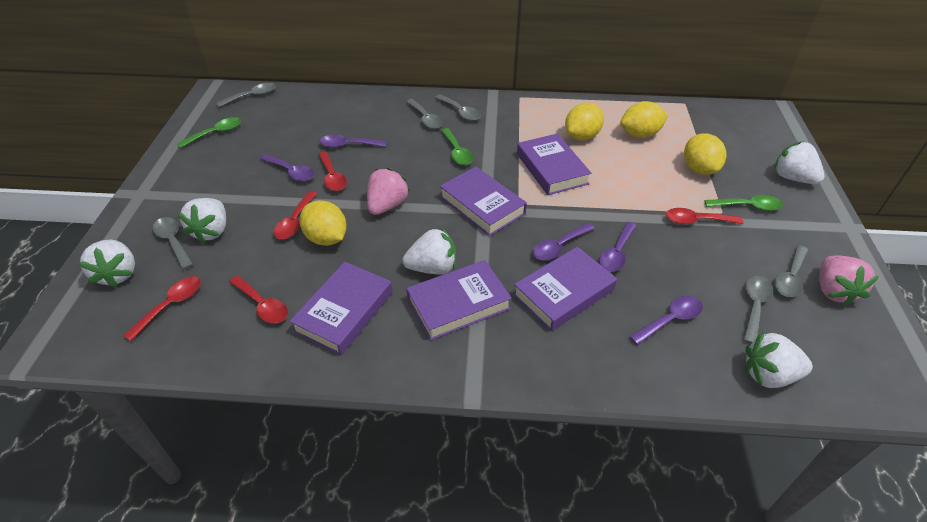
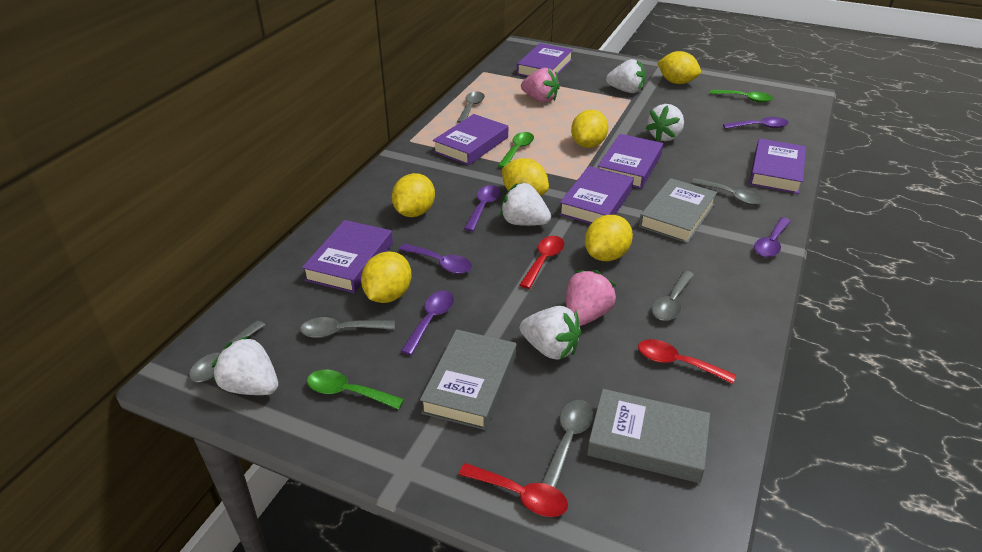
grey book: 0 -> 3
purple book: 5 -> 6
red spoon: 5 -> 3
yellow lemon: 4 -> 6

